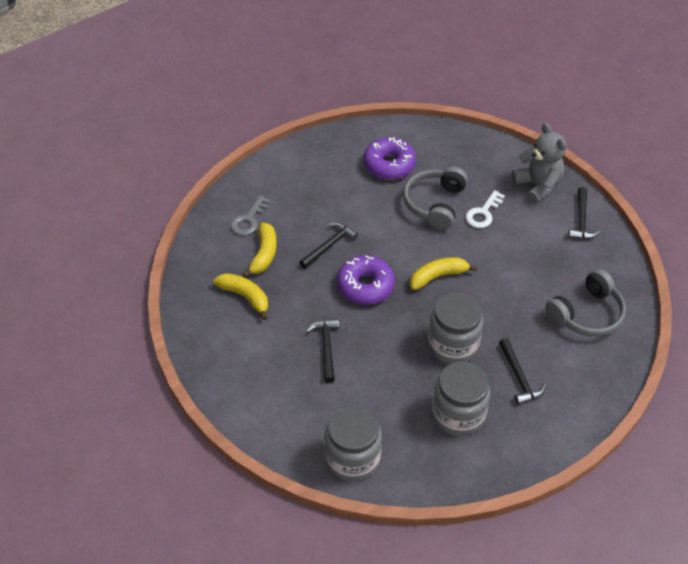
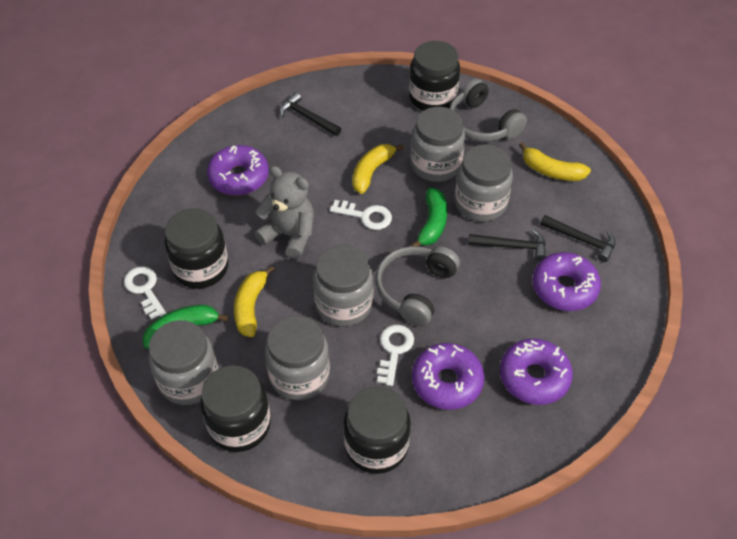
black hammer: 4 -> 3
black jar: 0 -> 4
green banana: 0 -> 2
grey jar: 3 -> 5
grey key: 1 -> 0
purple donut: 2 -> 4
white key: 1 -> 3

